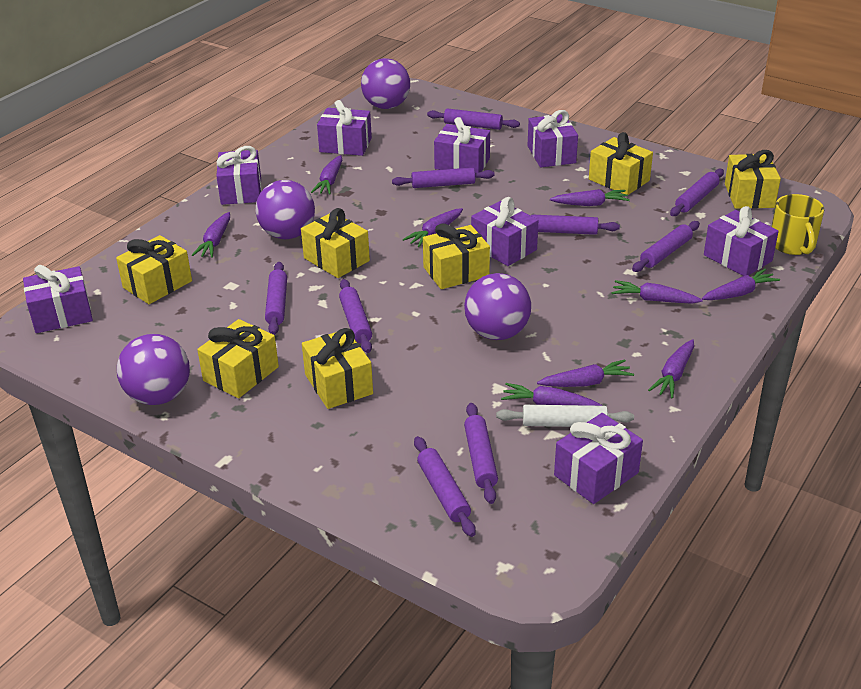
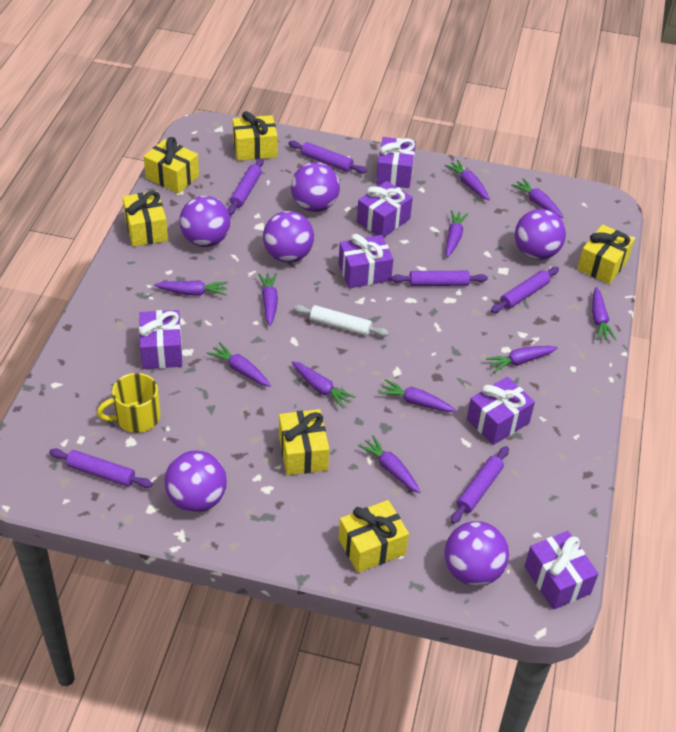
purple ball: 4 -> 6
purple carrot: 9 -> 11
purple gift: 8 -> 6
purple rolling pin: 9 -> 6
yellow gift: 7 -> 6

